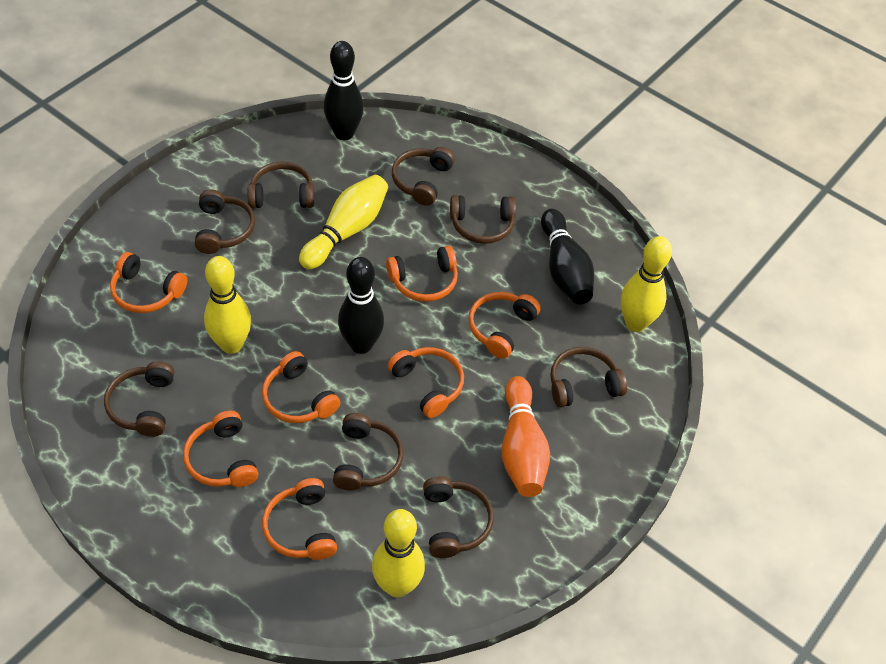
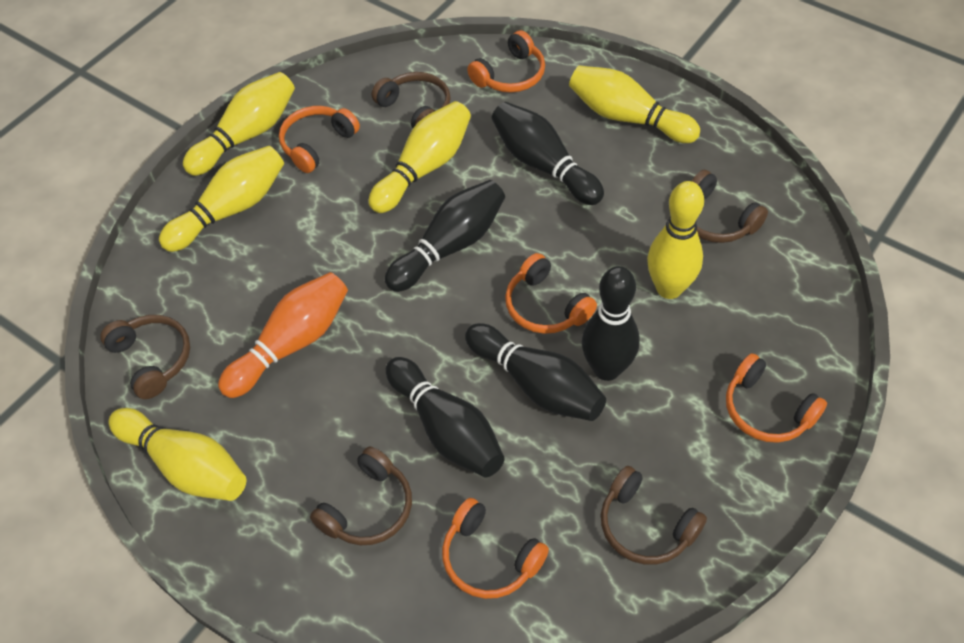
black bowling pin: 3 -> 5
brown headphones: 8 -> 5
orange headphones: 7 -> 5
yellow bowling pin: 4 -> 6

